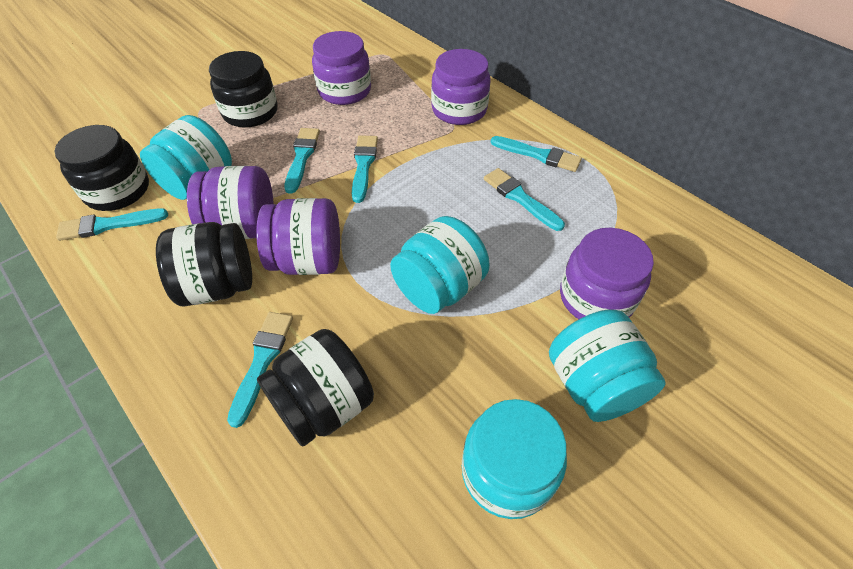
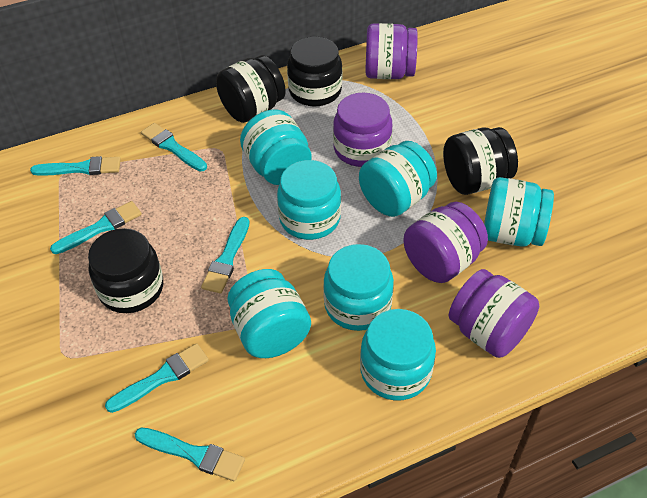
purple jar: 5 -> 4
turquoise jar: 4 -> 7

